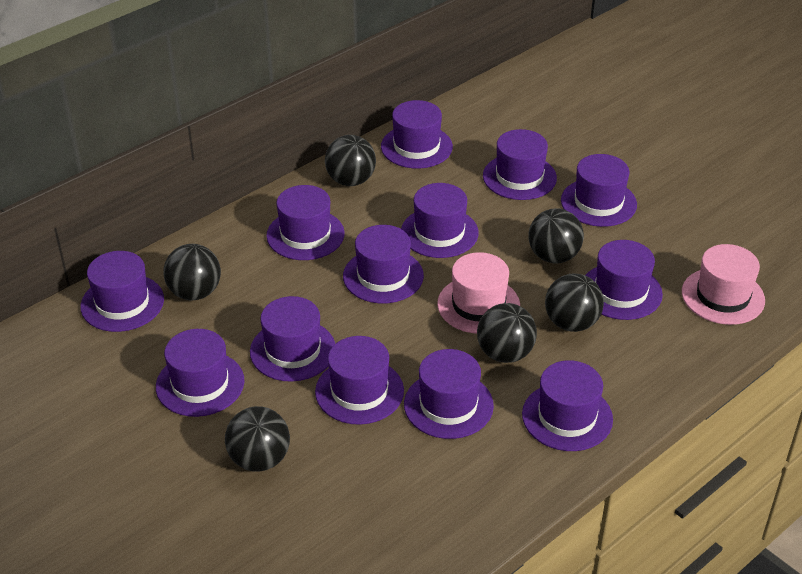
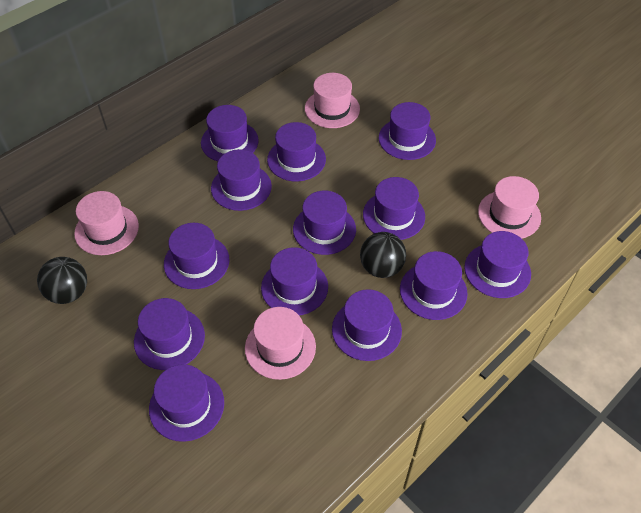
black ball: 6 -> 2
pink hat: 2 -> 4

